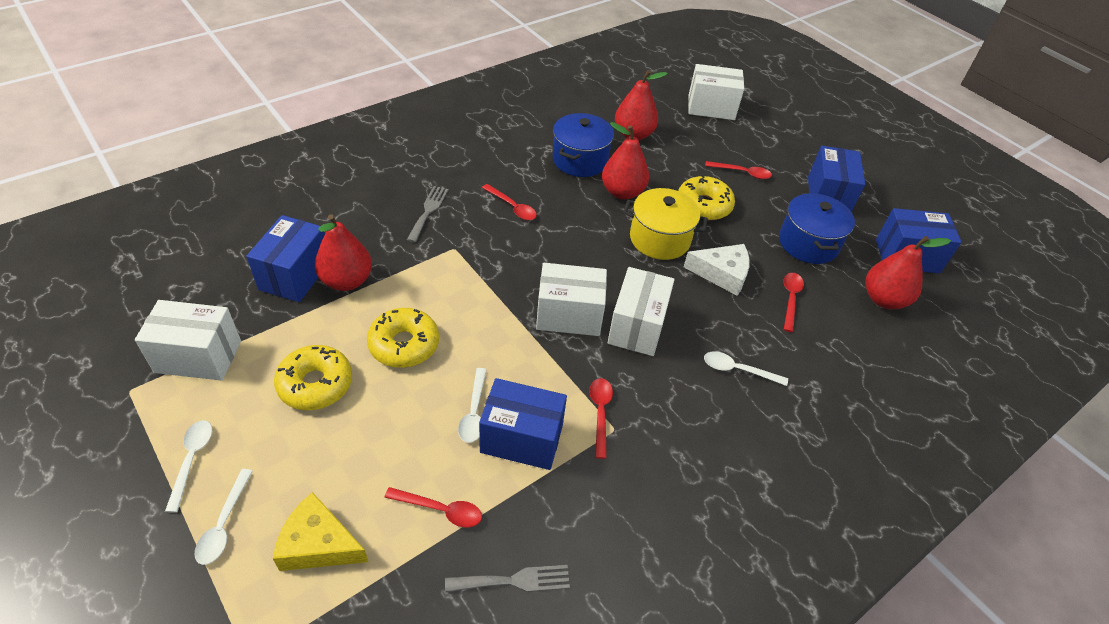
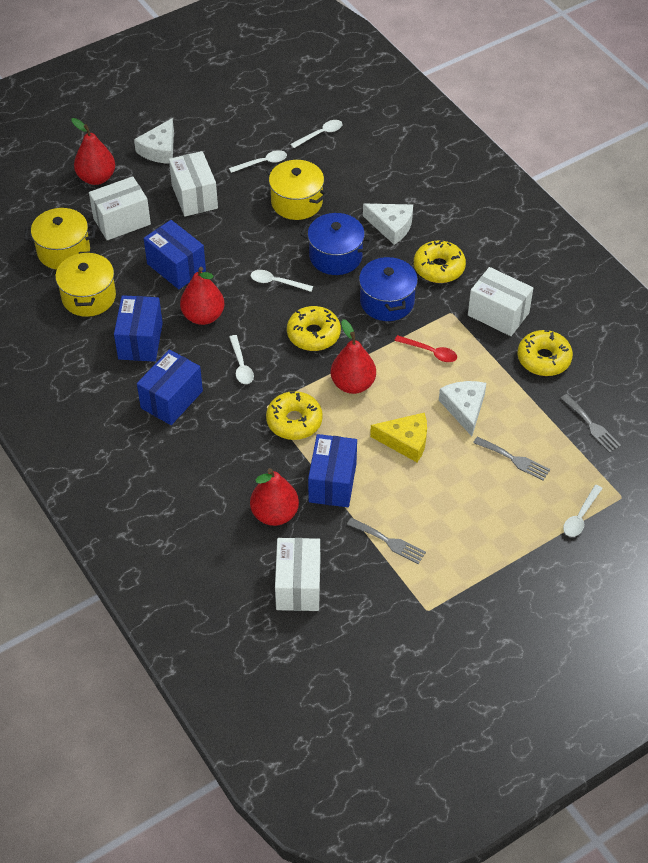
grey fork: 2 -> 3
red spoon: 5 -> 1
white cheese: 1 -> 3
white spoon: 4 -> 5
yellow donut: 3 -> 4
yellow pot: 1 -> 3

